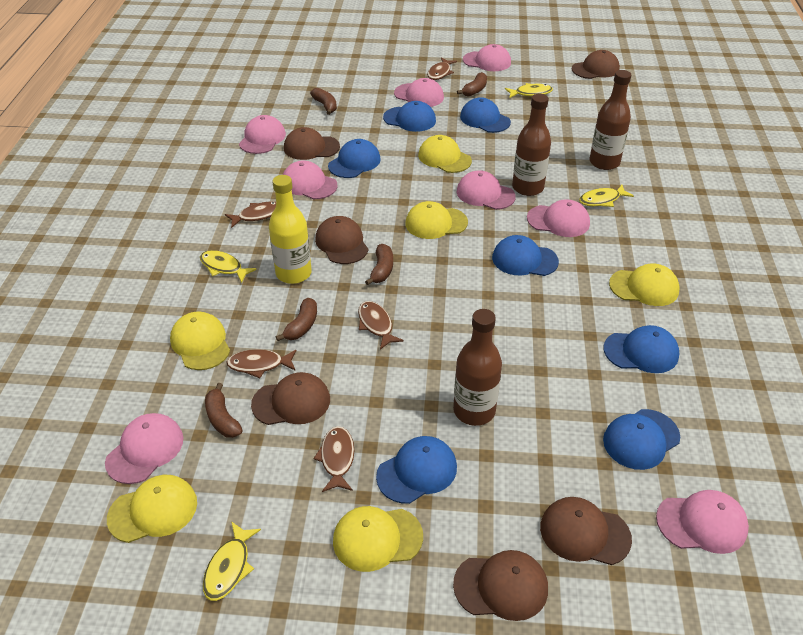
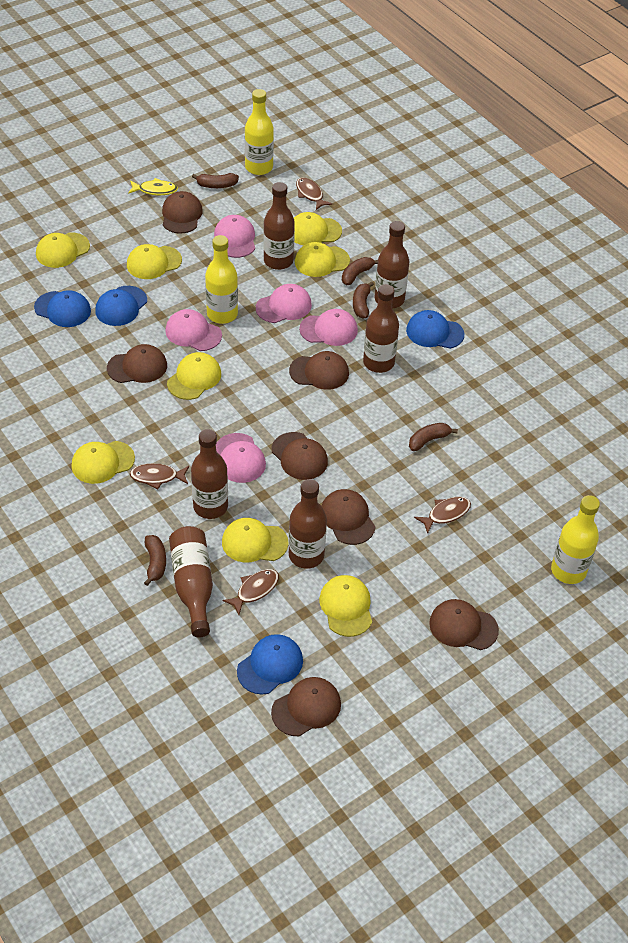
blue cap: 7 -> 4
brown bottle: 3 -> 6
brown cap: 6 -> 7
brown fish: 5 -> 4
pink cap: 8 -> 5
yellow bottle: 1 -> 3
yellow cap: 6 -> 8
yellow fish: 4 -> 1

